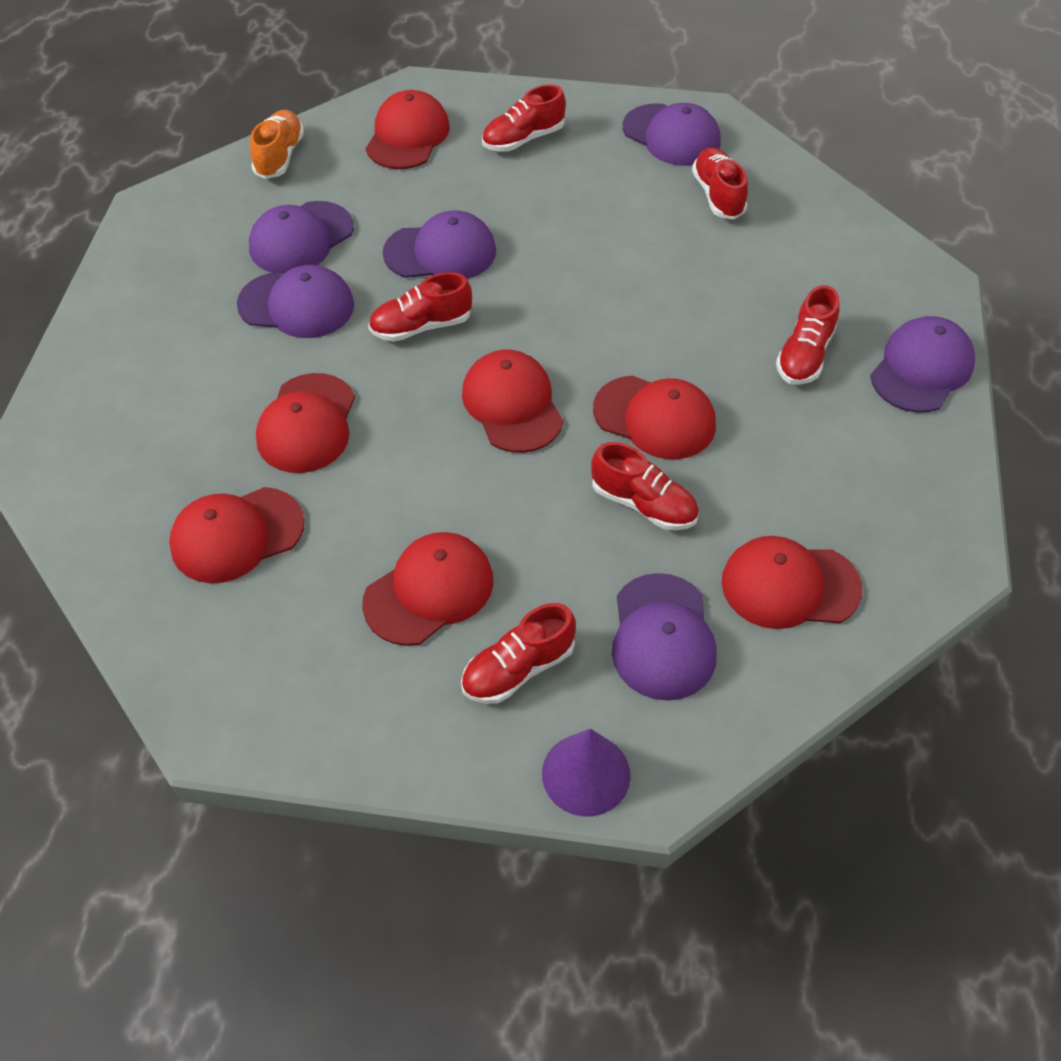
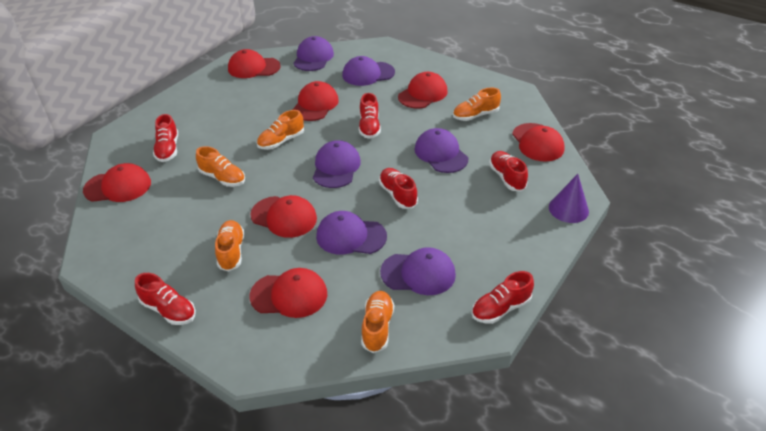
orange shoe: 1 -> 5

